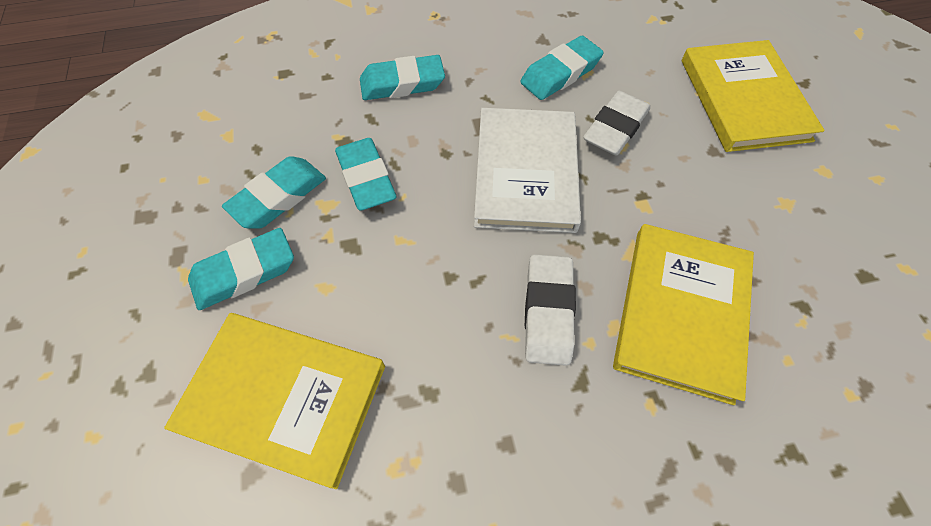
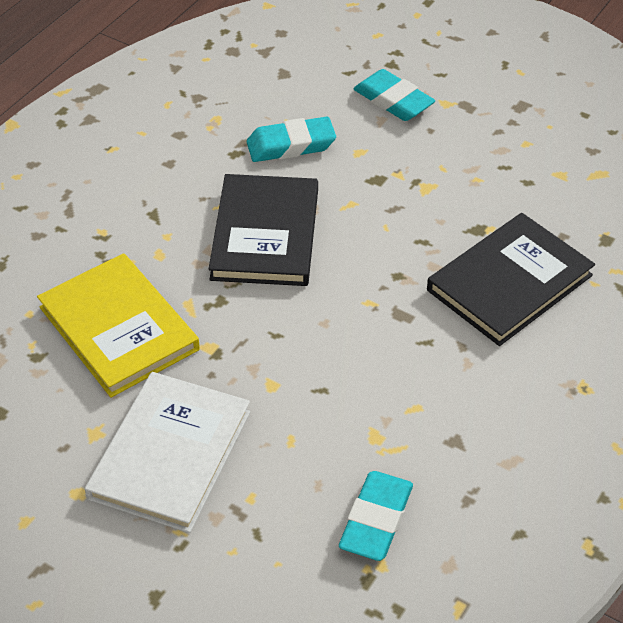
black book: 0 -> 2
turquoise eraser: 5 -> 3
white eraser: 2 -> 0
yellow book: 3 -> 1

